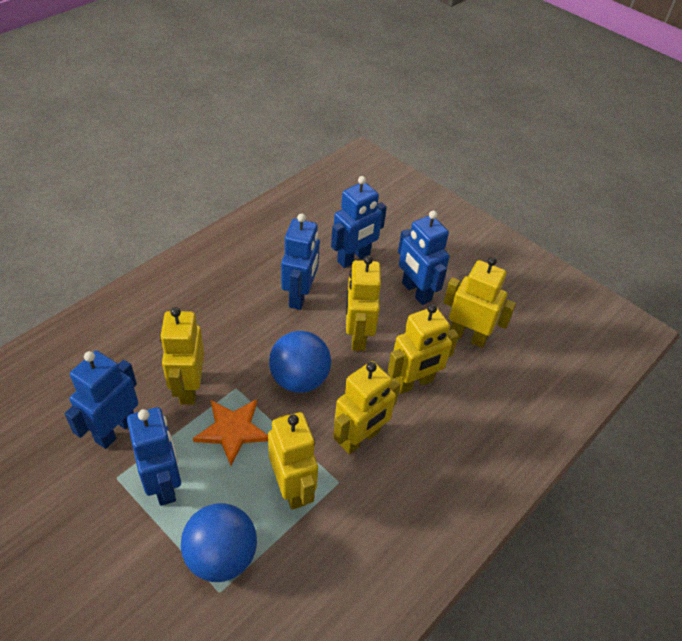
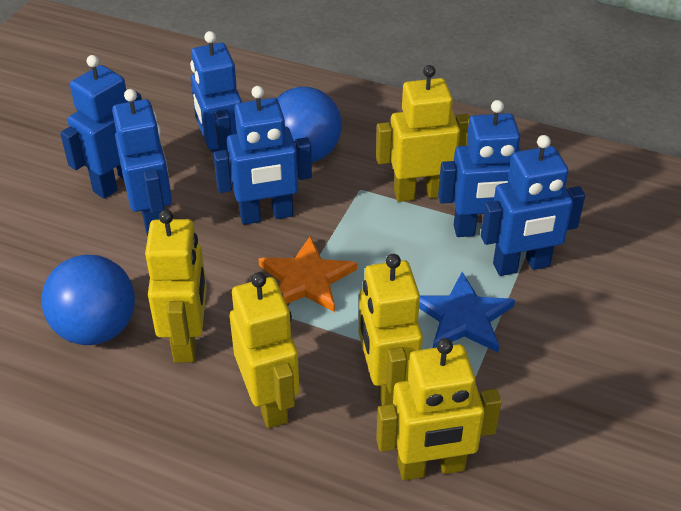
blue robot: 5 -> 6
blue star: 0 -> 1
yellow robot: 6 -> 5

